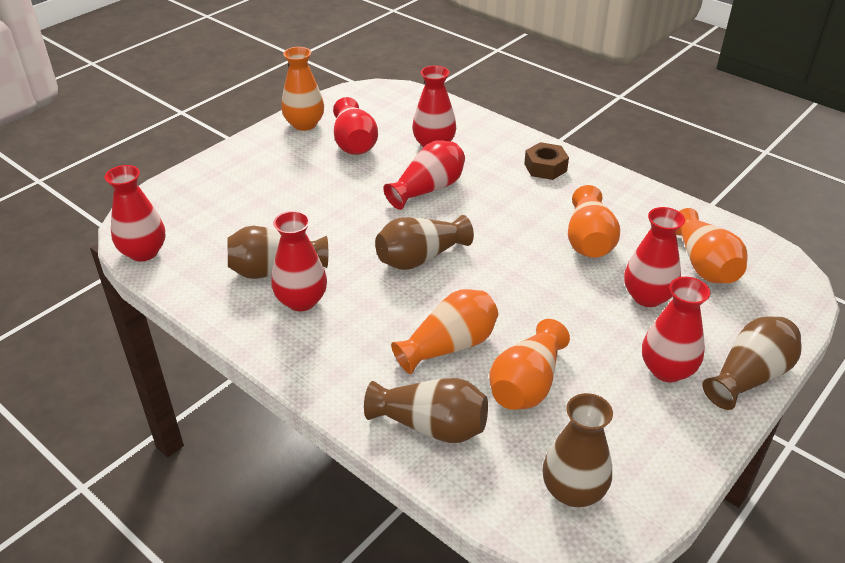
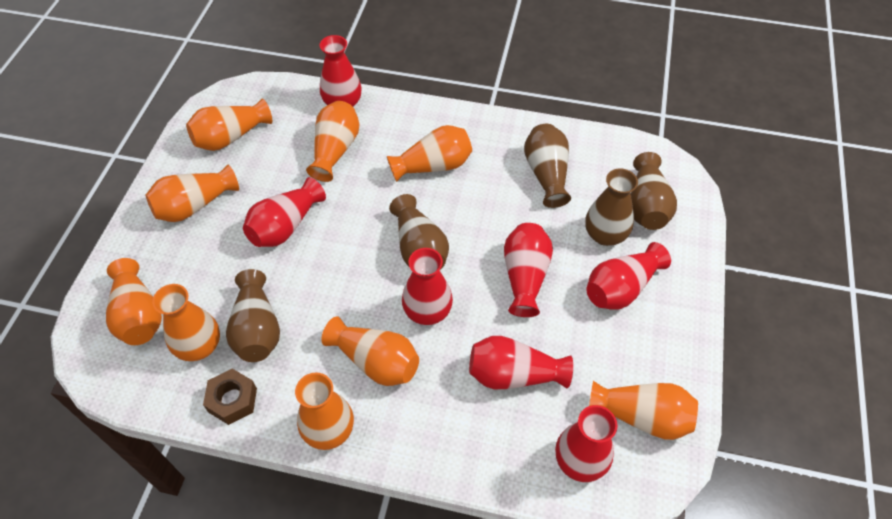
orange vase: 5 -> 9

